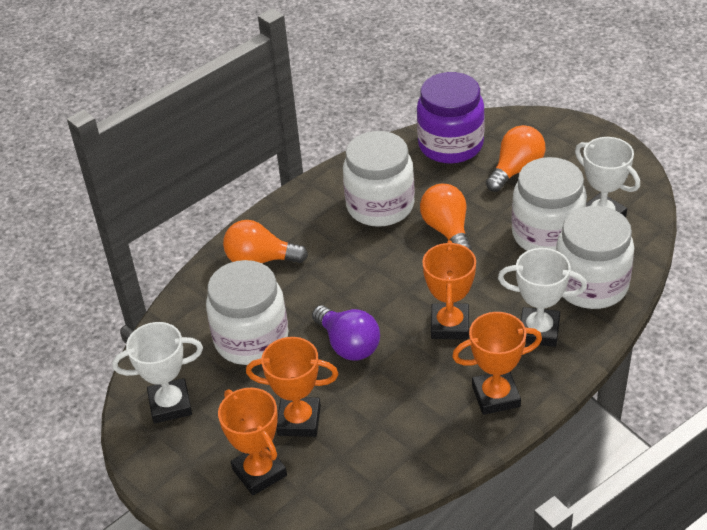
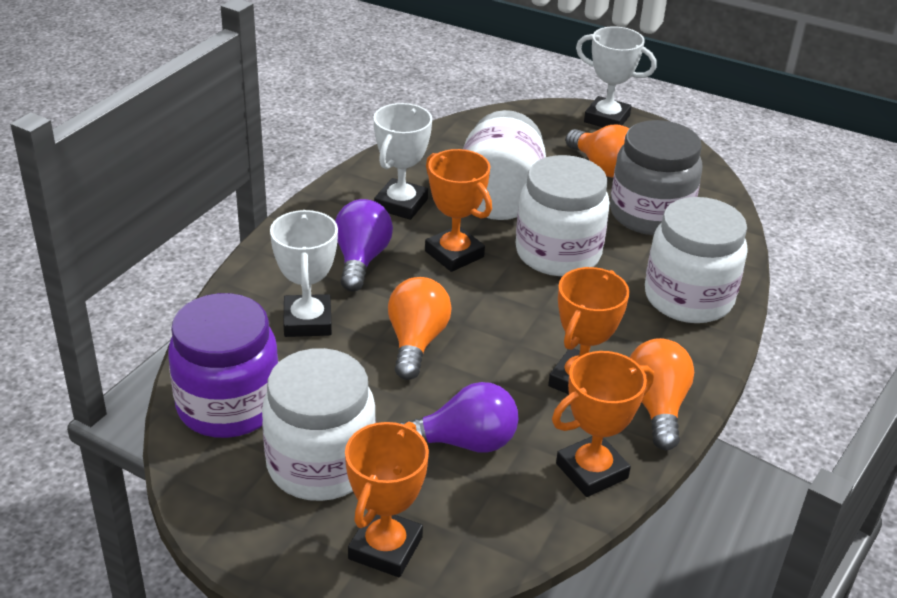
grey jar: 0 -> 1
purple light bulb: 1 -> 2

